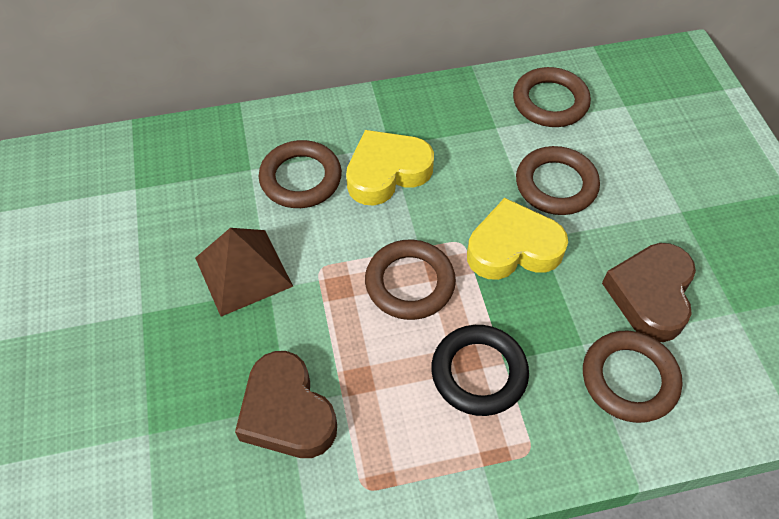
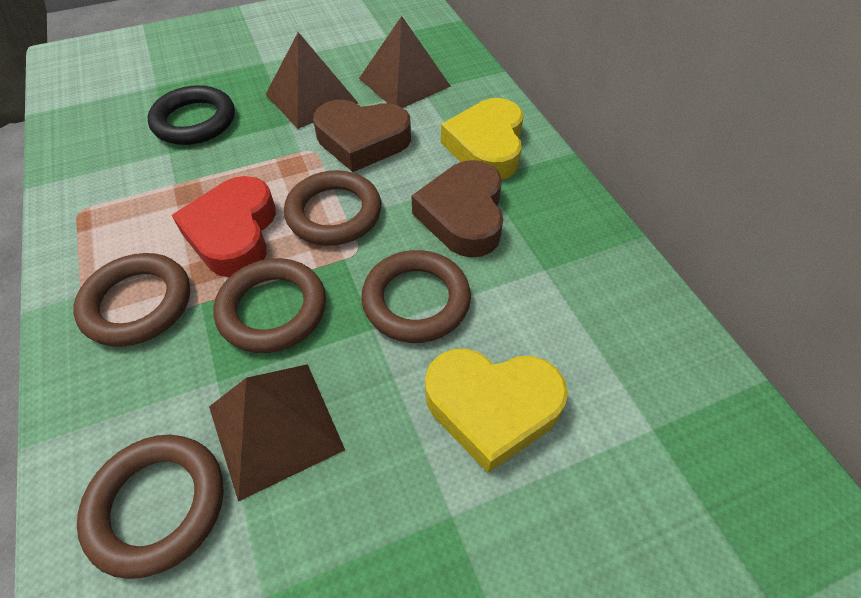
brown pyramid: 1 -> 3
red heart: 0 -> 1

